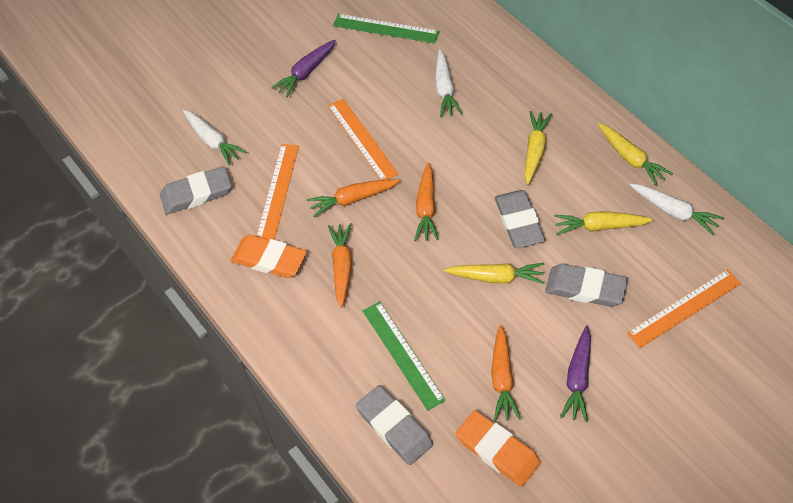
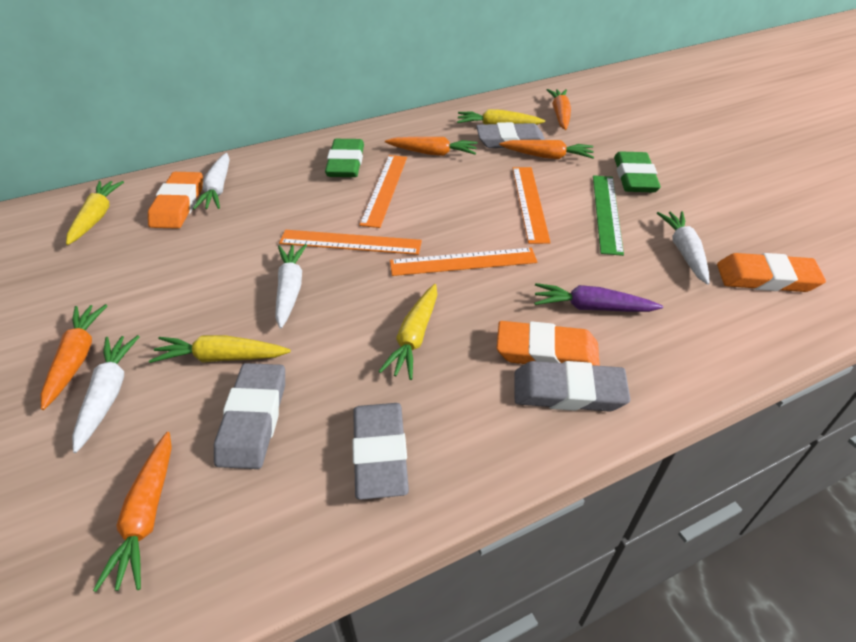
green eraser: 0 -> 2
green ruler: 2 -> 1
orange carrot: 4 -> 5
orange eraser: 2 -> 3
orange ruler: 3 -> 4
purple carrot: 2 -> 1
white carrot: 3 -> 4

